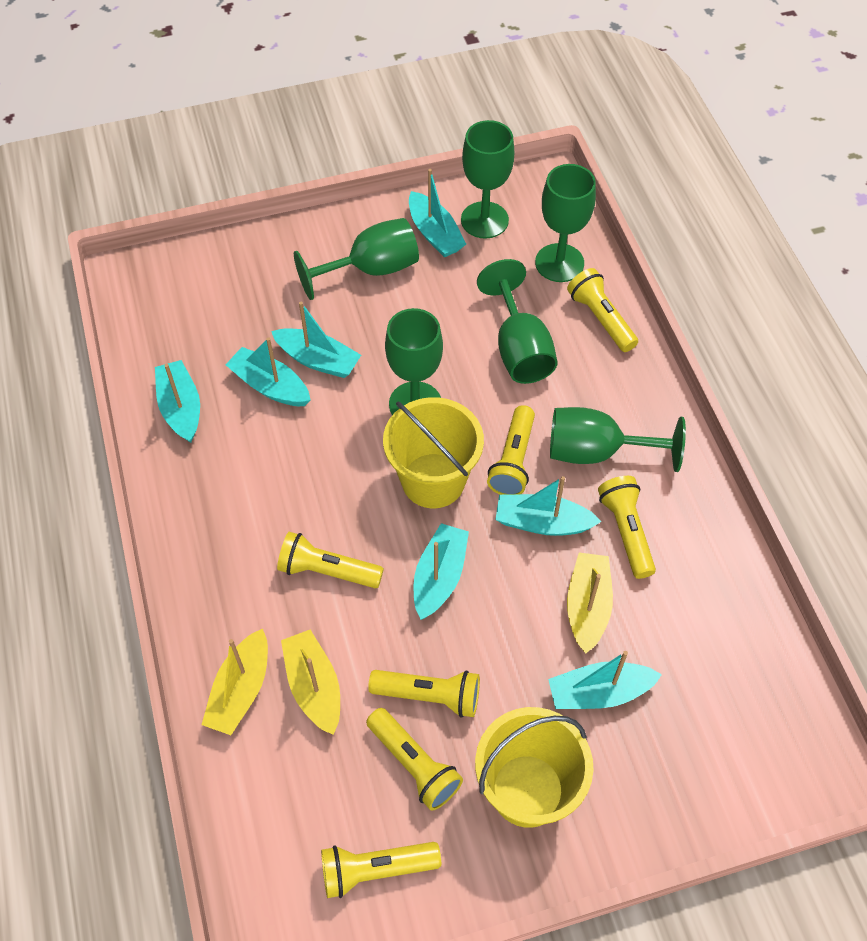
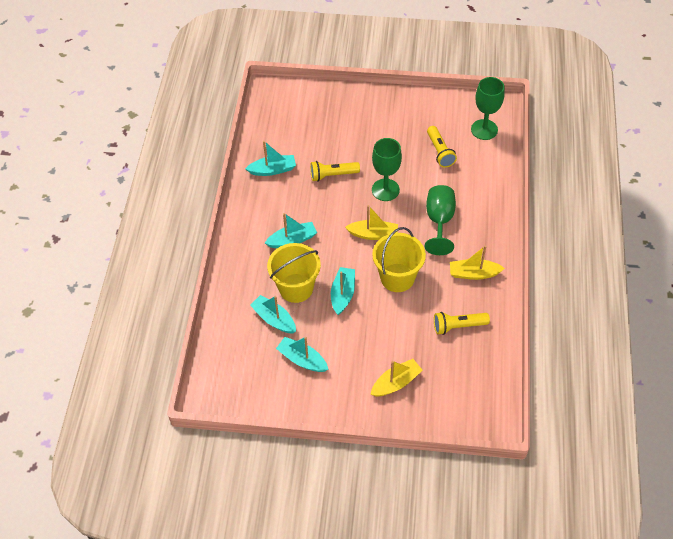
green goblet: 6 -> 3
turquoise boat: 7 -> 5
yellow flashlight: 7 -> 3

